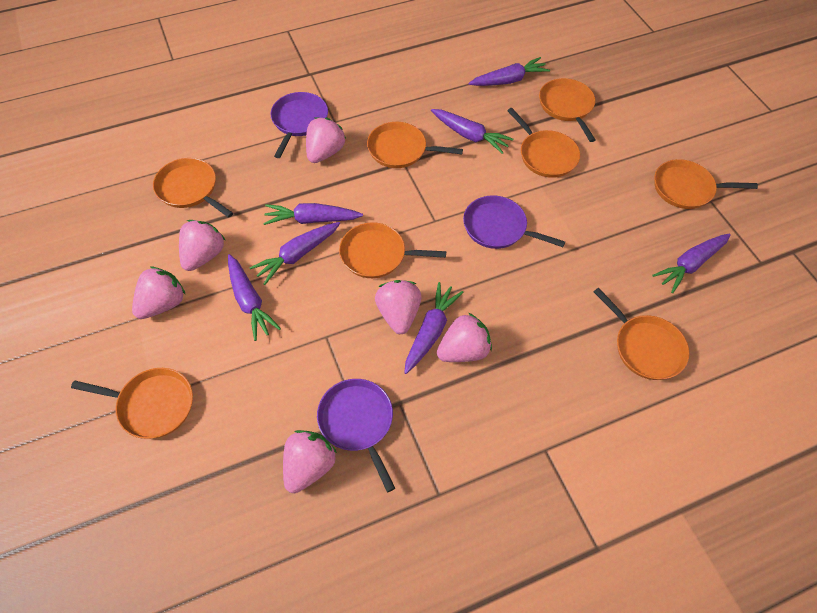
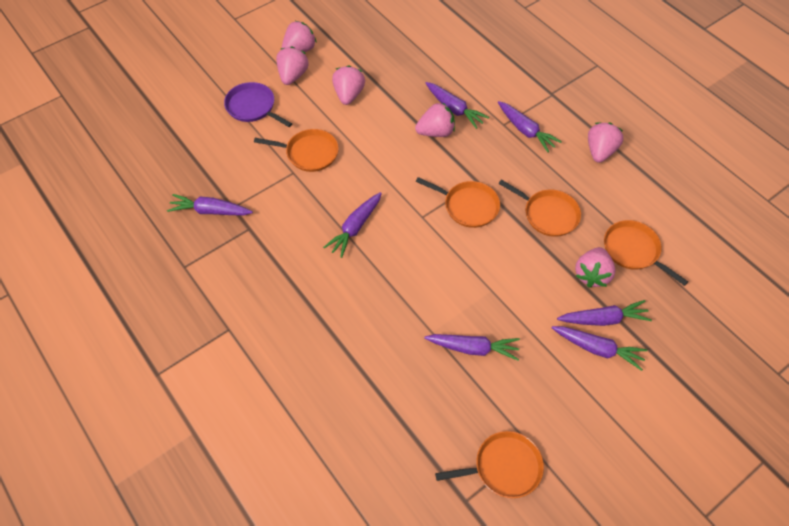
orange pan: 8 -> 5
purple pan: 3 -> 1

